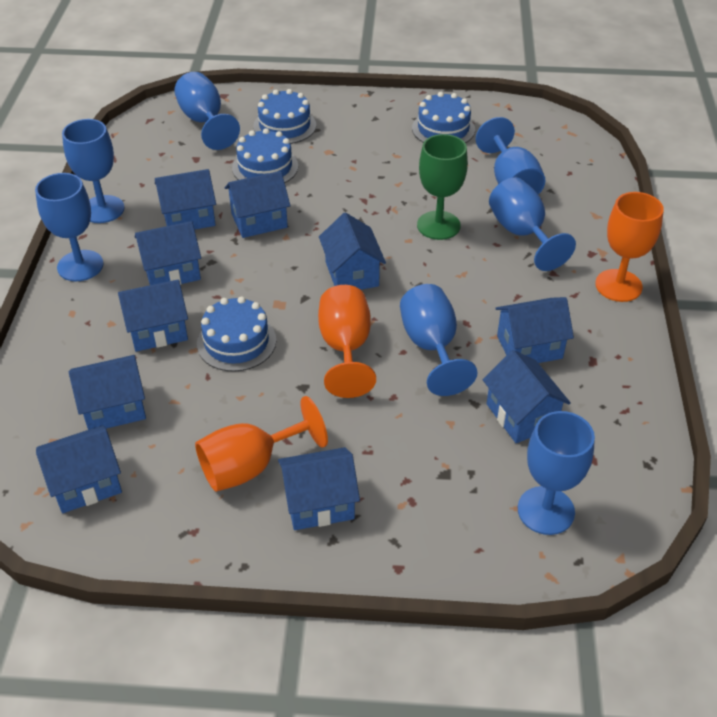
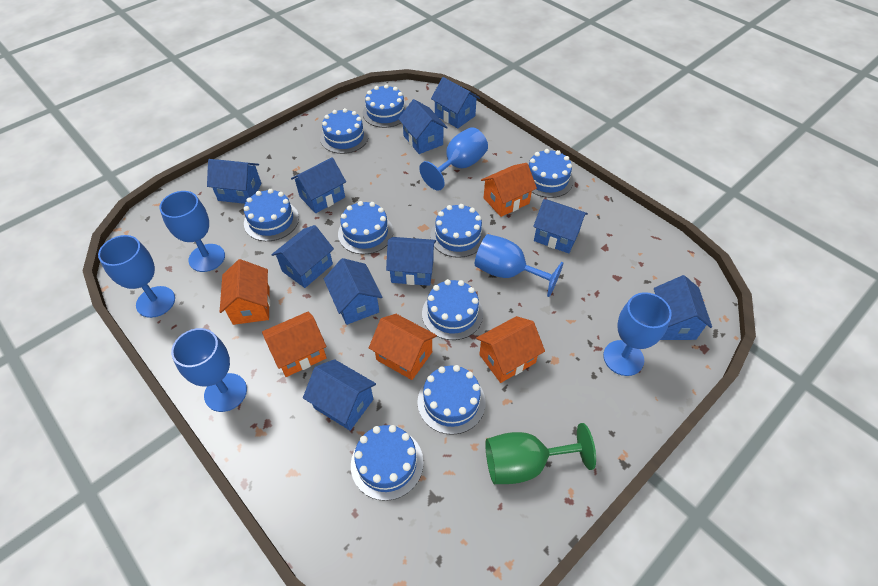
blue cake: 4 -> 9
blue goblet: 7 -> 6
orange goblet: 3 -> 0
orange house: 0 -> 5

